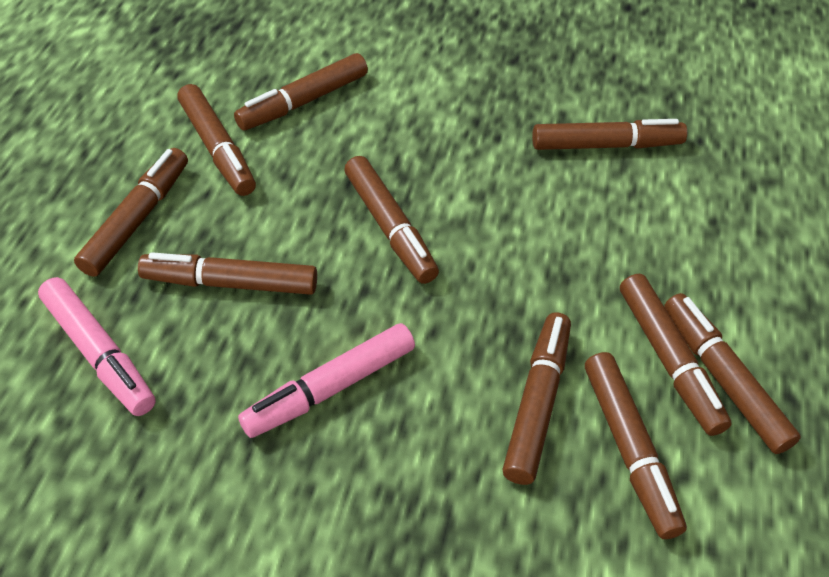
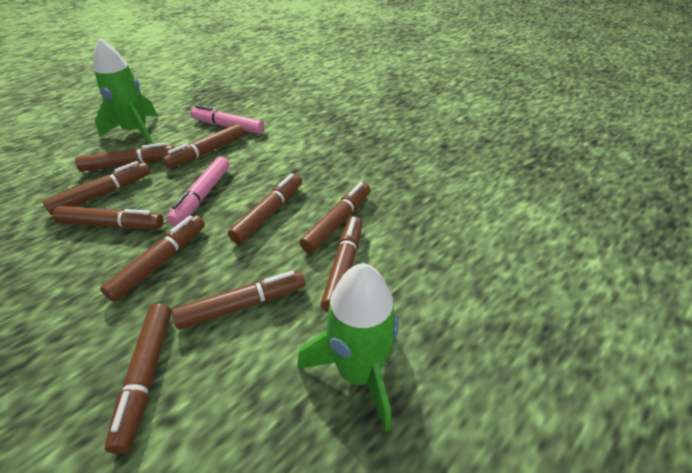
green rocket: 0 -> 2

